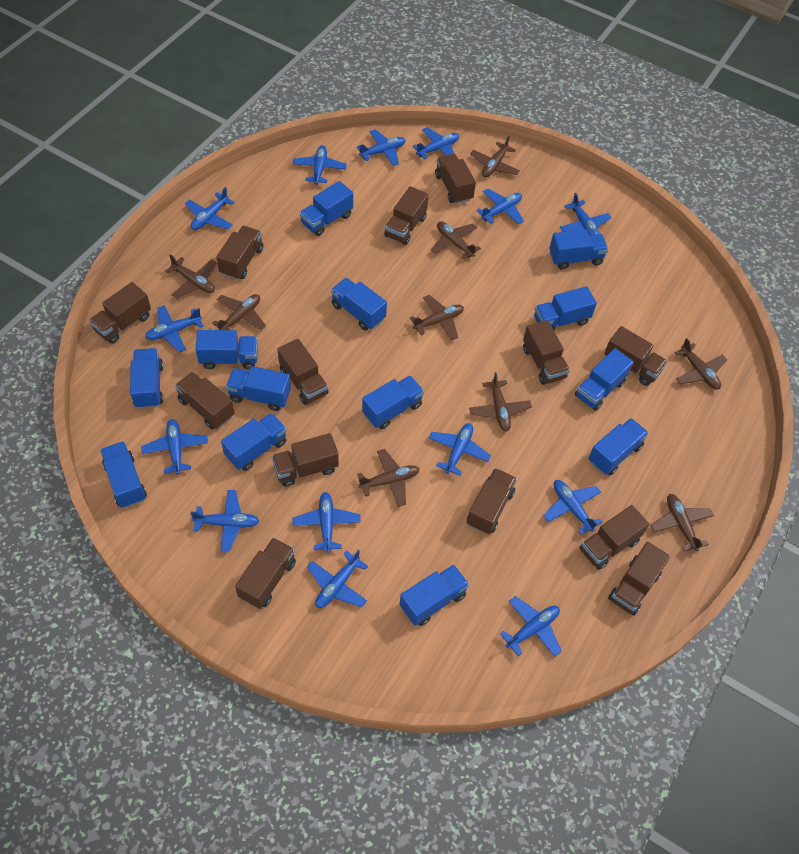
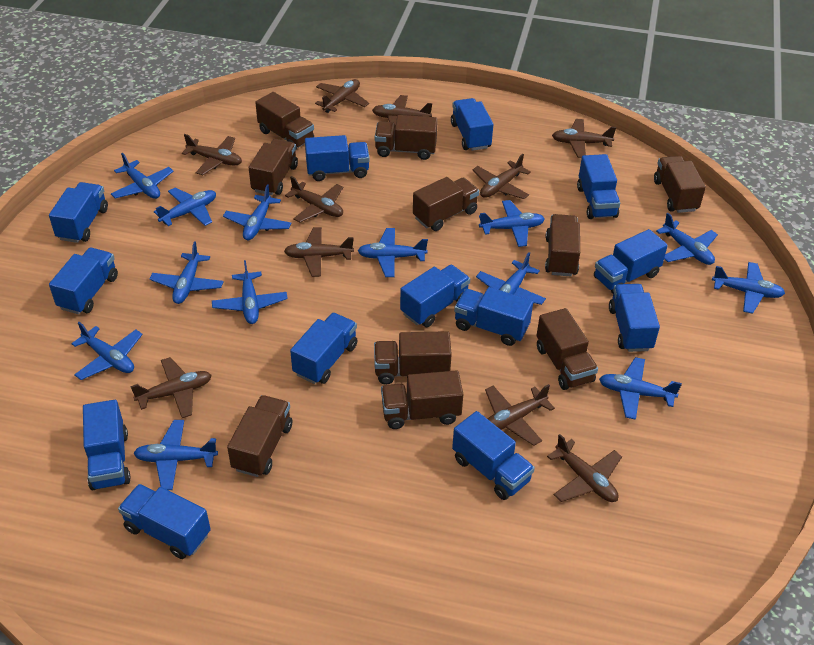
blue plane: 14 -> 13
brown plane: 9 -> 10
brown truck: 13 -> 10

